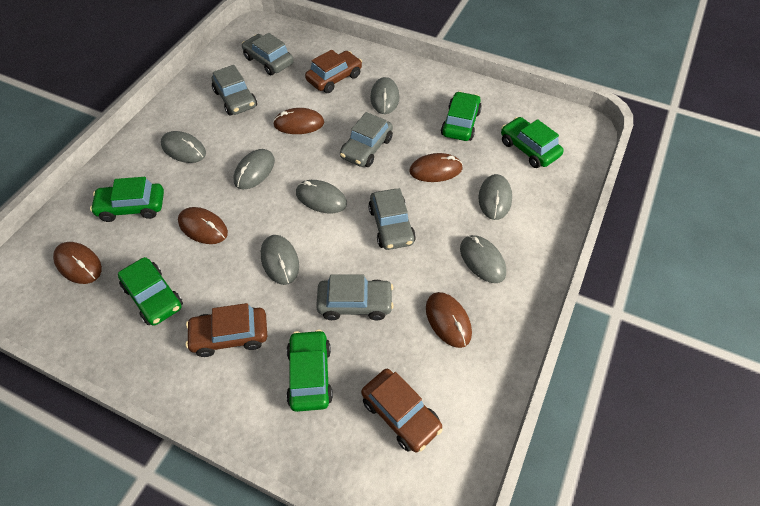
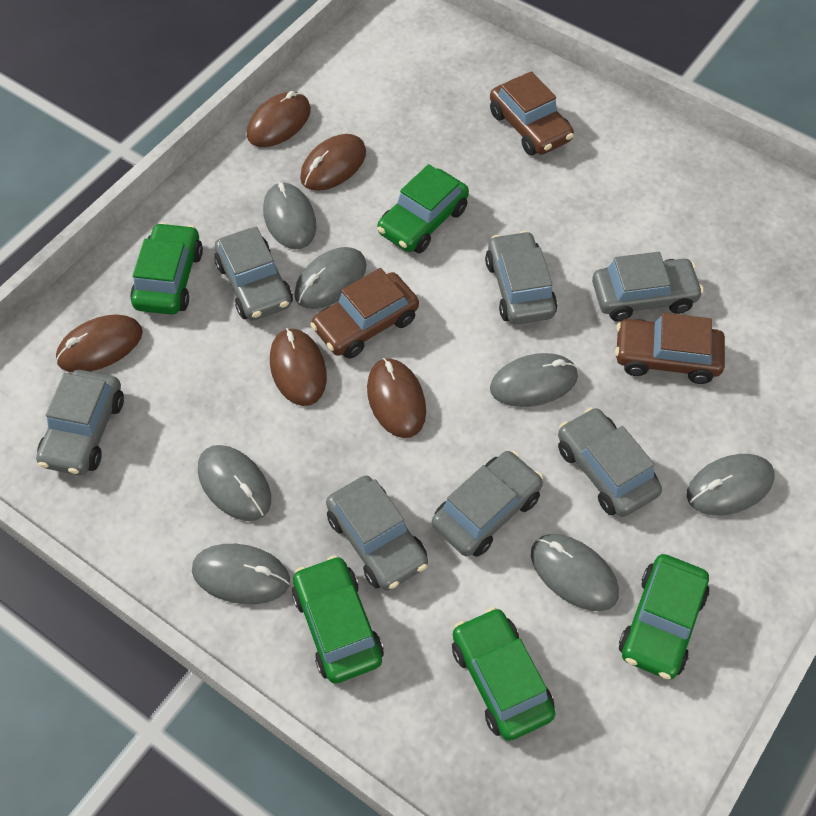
grey car: 5 -> 7

